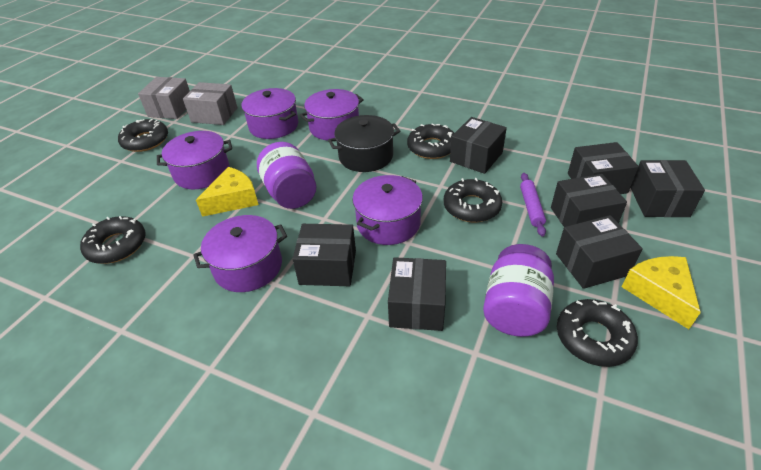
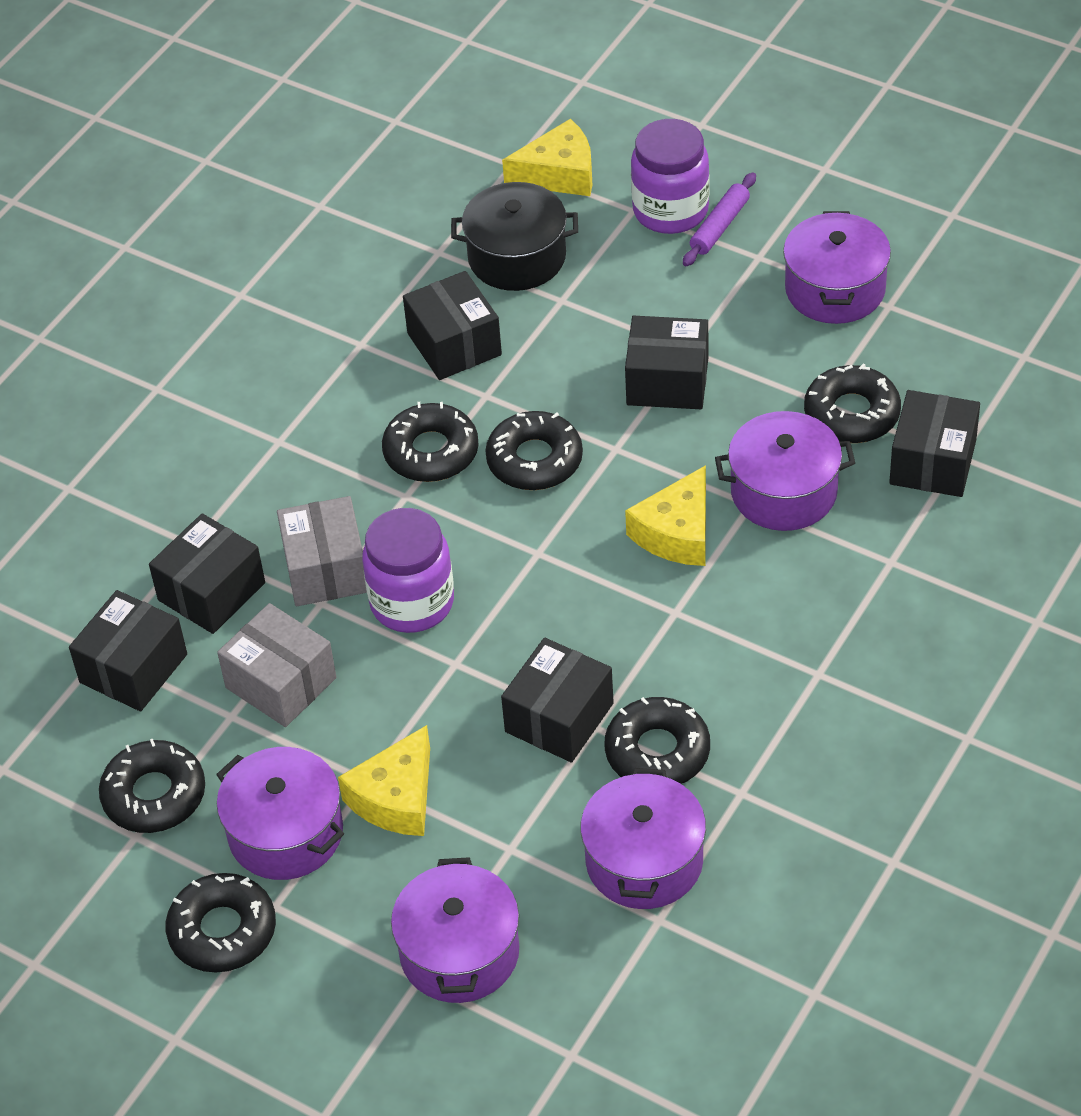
black box: 7 -> 6
black donut: 5 -> 6
yellow cheese: 2 -> 3

